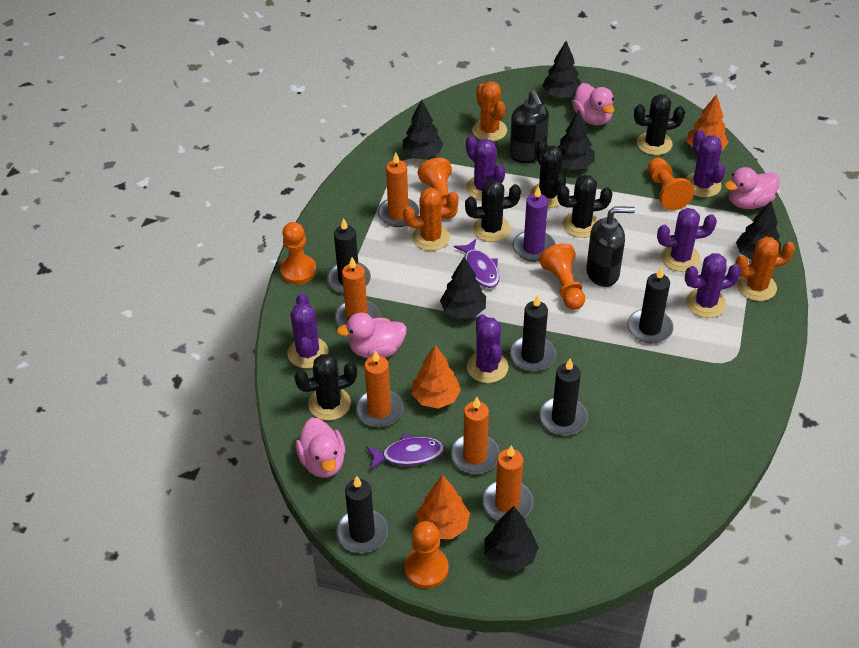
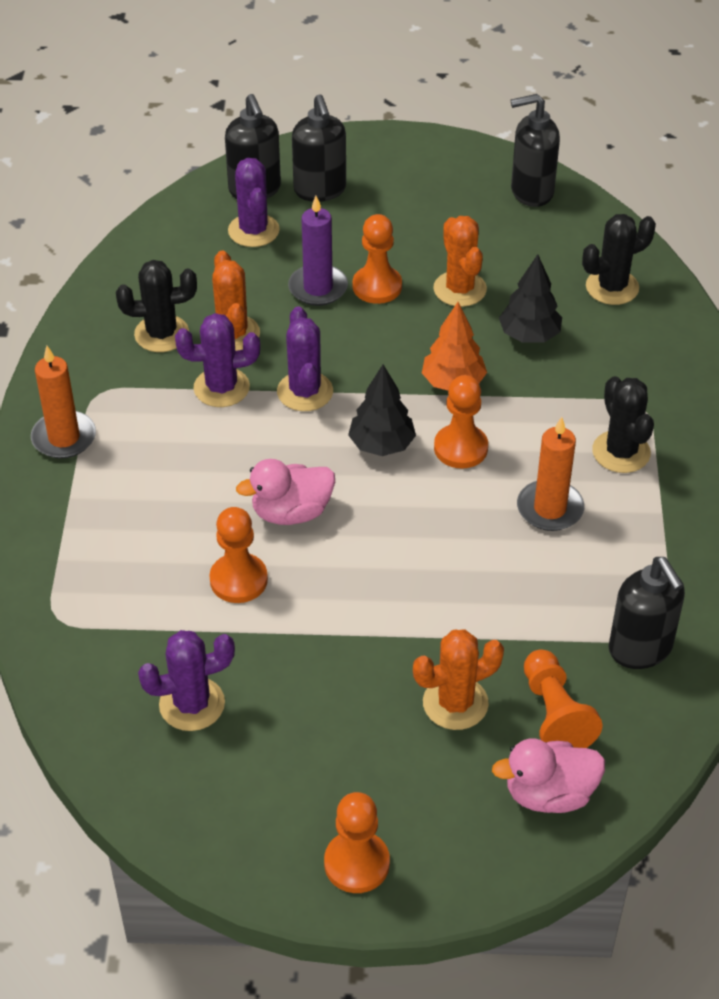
black cactus: 5 -> 3
black candle: 5 -> 0
black soap dispenser: 2 -> 4
black tree: 6 -> 2
orange candle: 5 -> 2
orange tree: 3 -> 1
pink duck: 4 -> 2
purple cactus: 6 -> 4
purple fish: 2 -> 0

